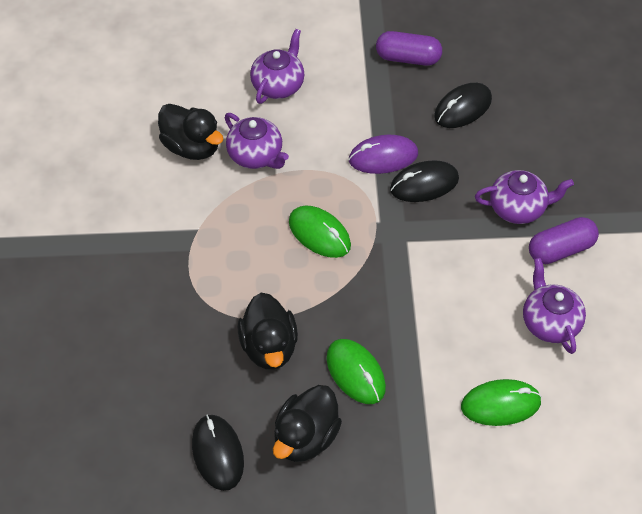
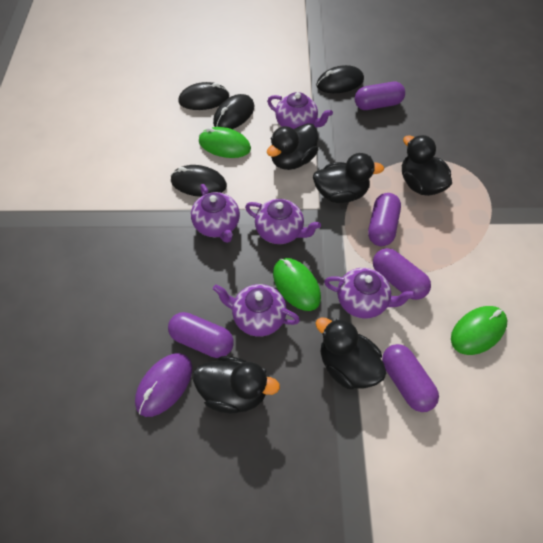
black duck: 3 -> 5
black mouse: 3 -> 4
purple capsule: 2 -> 5
purple teapot: 4 -> 5

